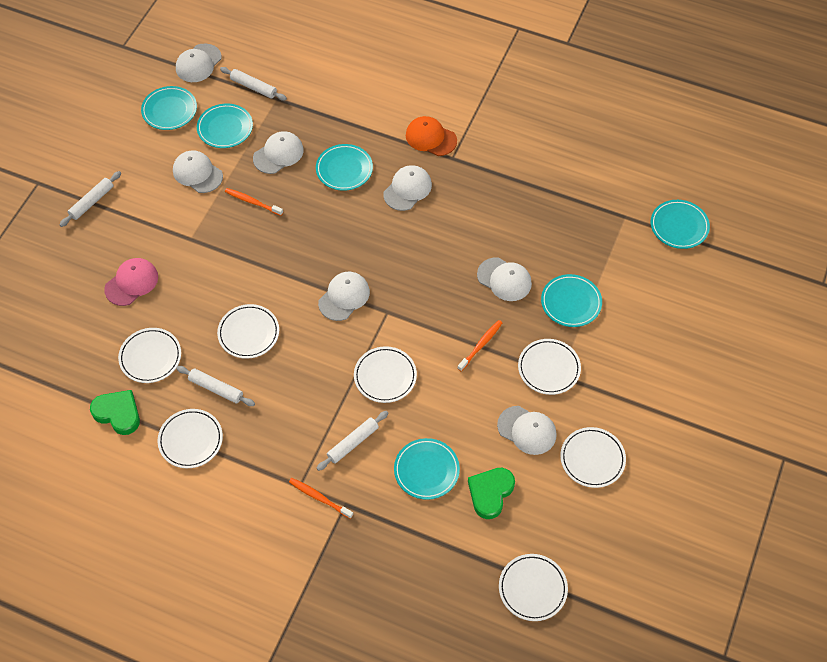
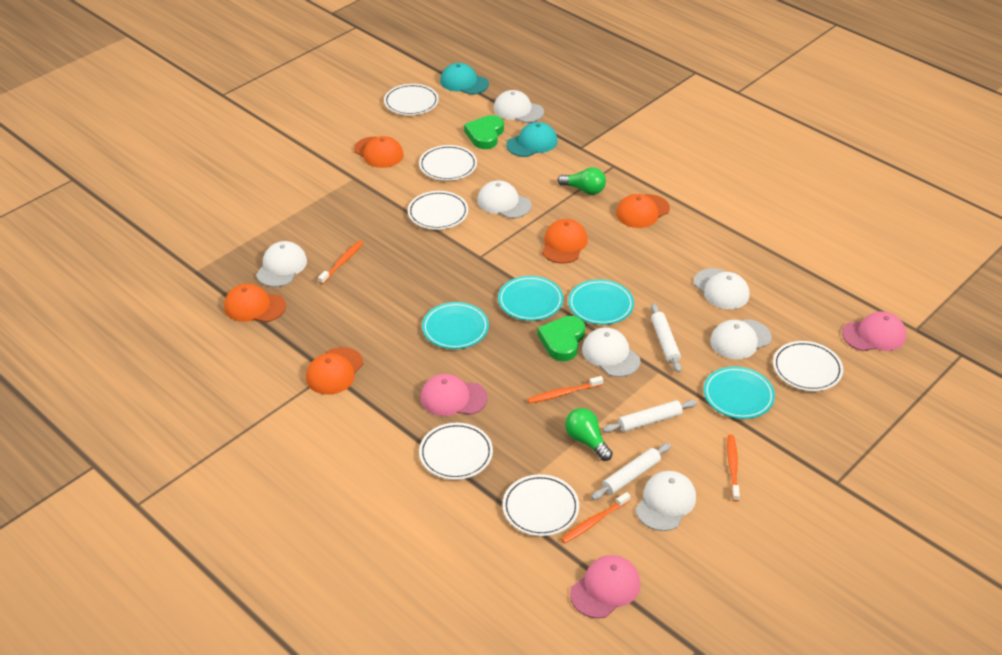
green light bulb: 0 -> 2
orange cap: 1 -> 5
orange toothbrush: 3 -> 4
pink cap: 1 -> 3
turquoise cap: 0 -> 2
turquoise plate: 6 -> 4
white plate: 7 -> 6
white rolling pin: 4 -> 3

